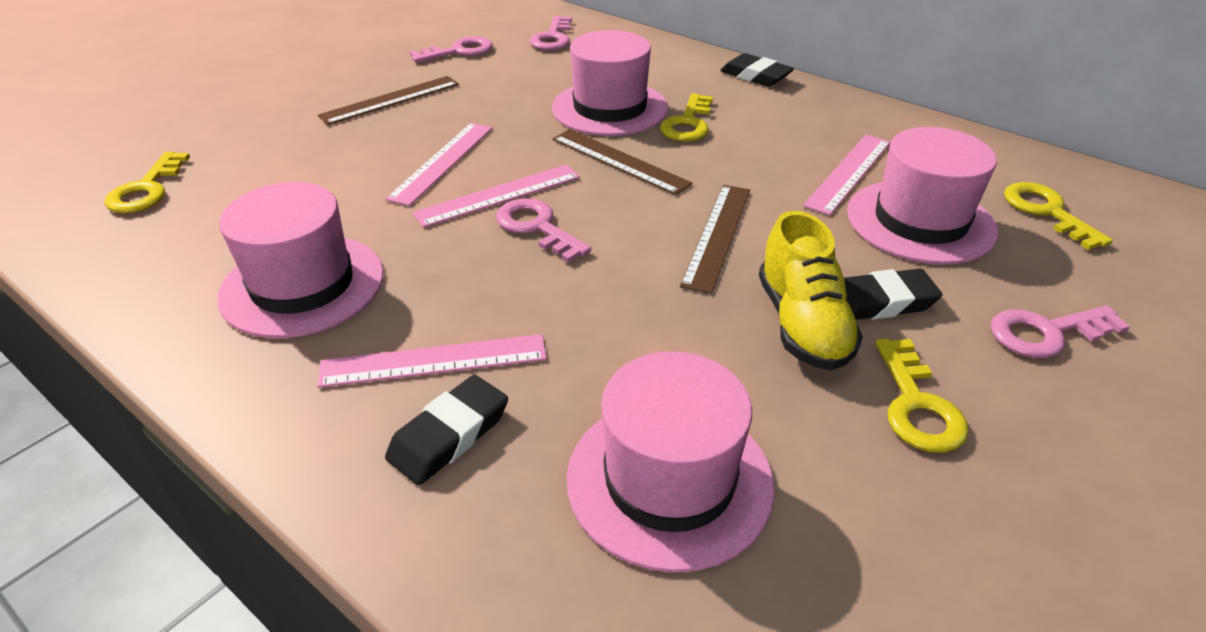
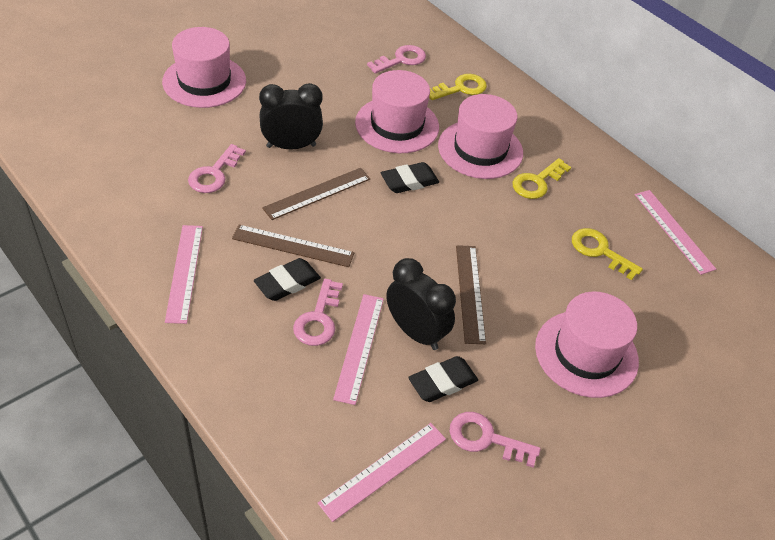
black clock: 0 -> 2
yellow key: 4 -> 3
yellow shoe: 1 -> 0

